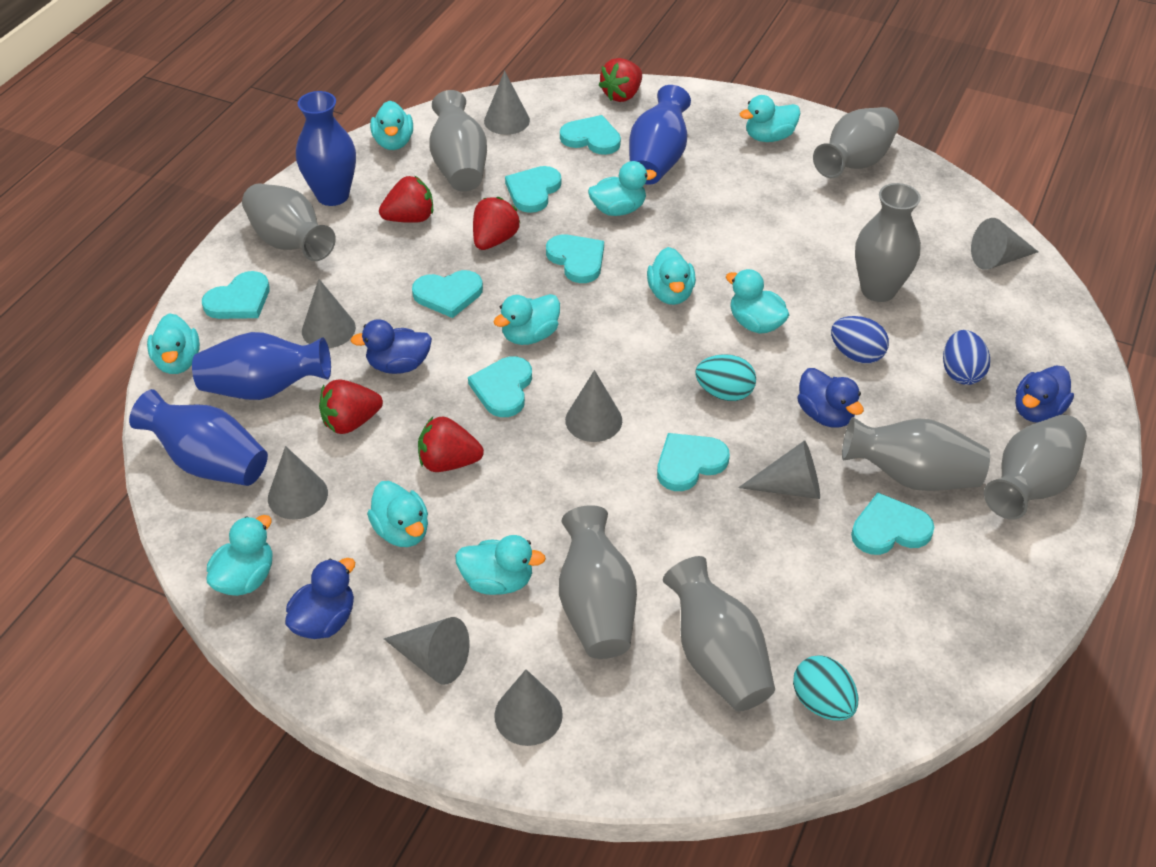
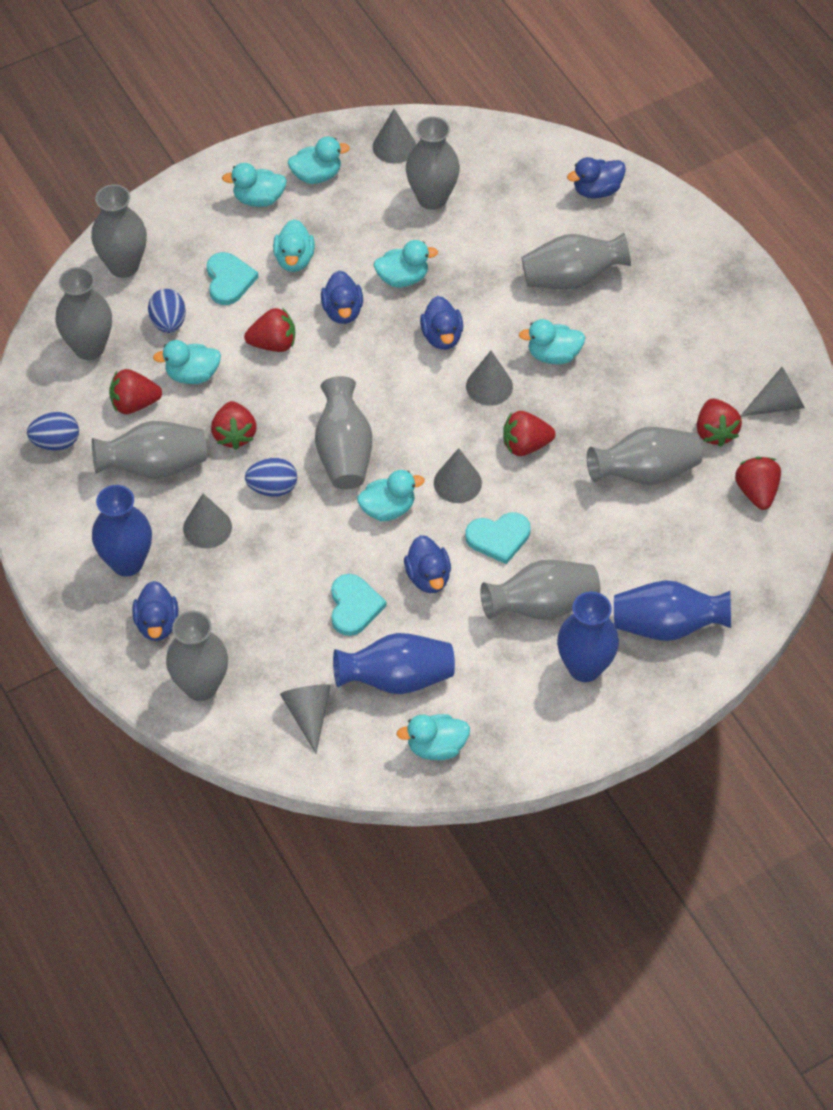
blue duck: 4 -> 5
blue egg: 2 -> 3
grey cone: 8 -> 6
grey vase: 8 -> 9
red strawberry: 5 -> 6
turquoise duck: 10 -> 8
turquoise egg: 2 -> 0
turquoise heart: 8 -> 3

